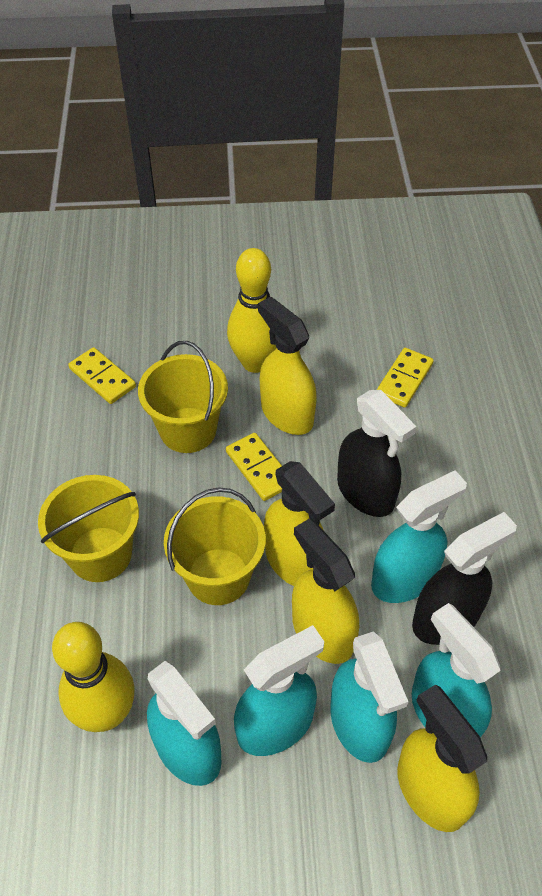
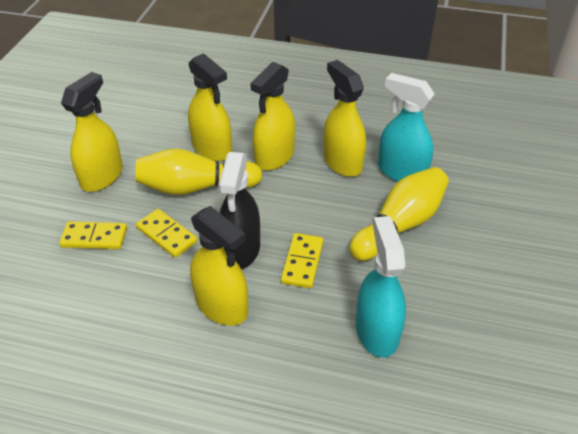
black spray bottle: 2 -> 1
turquoise spray bottle: 5 -> 2
yellow bucket: 3 -> 0
yellow spray bottle: 4 -> 5

